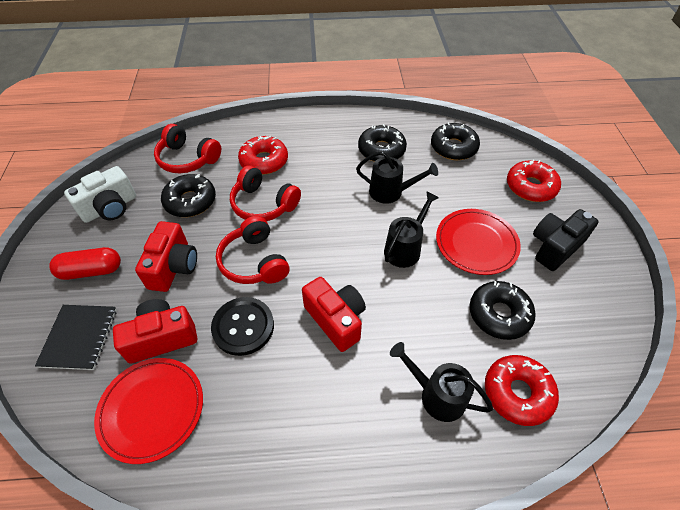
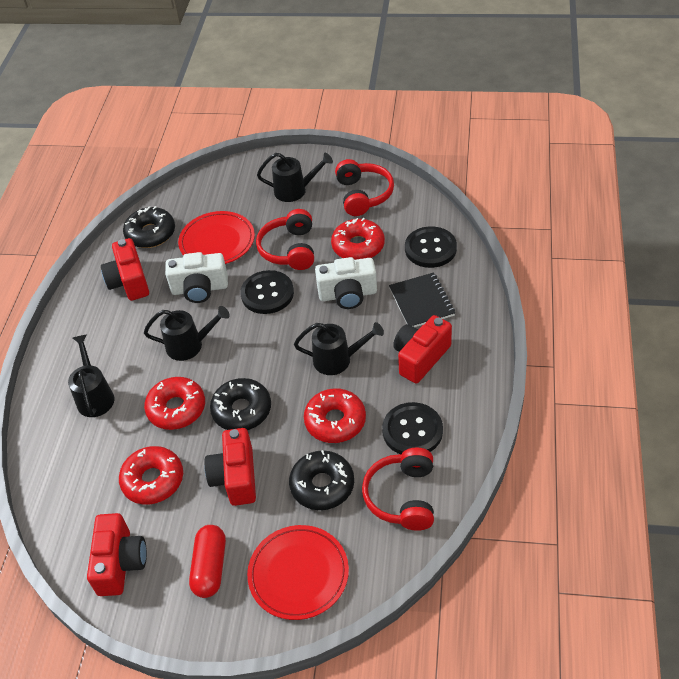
black button: 1 -> 3
black camera: 1 -> 0
black donut: 4 -> 3
black watering can: 3 -> 4
red camera: 3 -> 4
red donut: 3 -> 4
white camera: 1 -> 2

